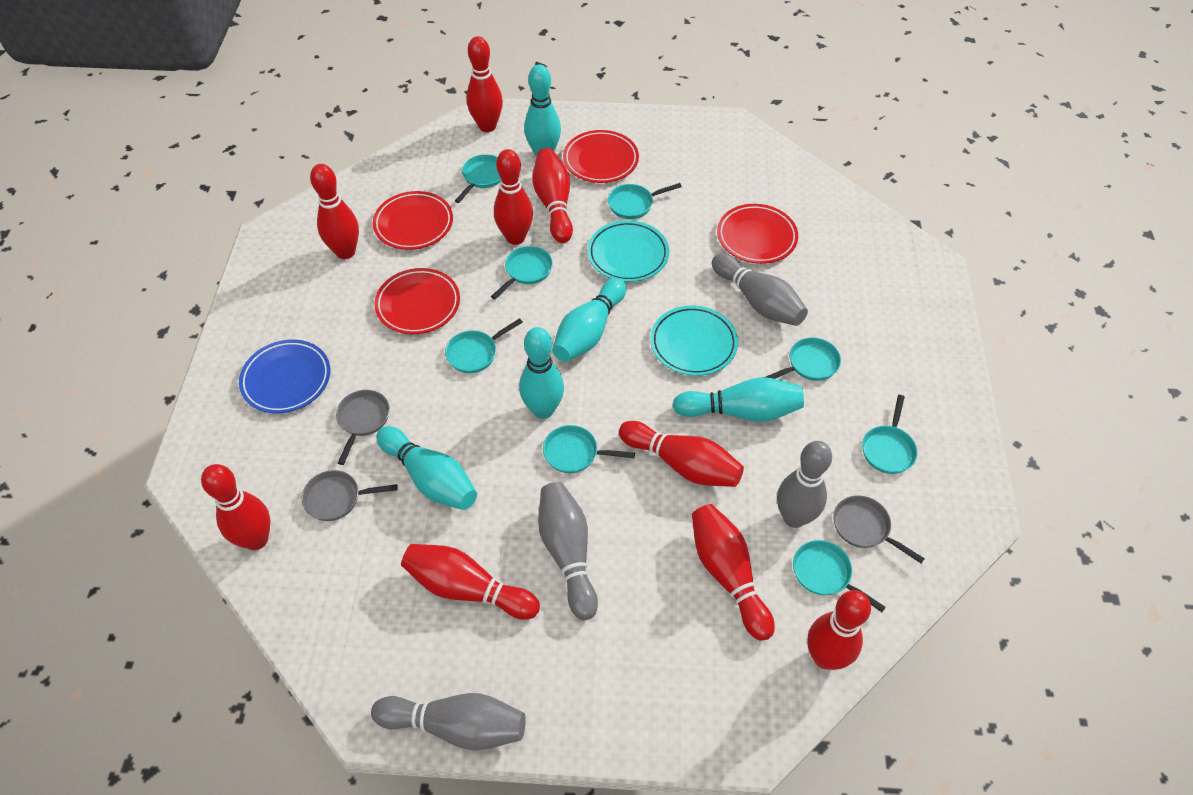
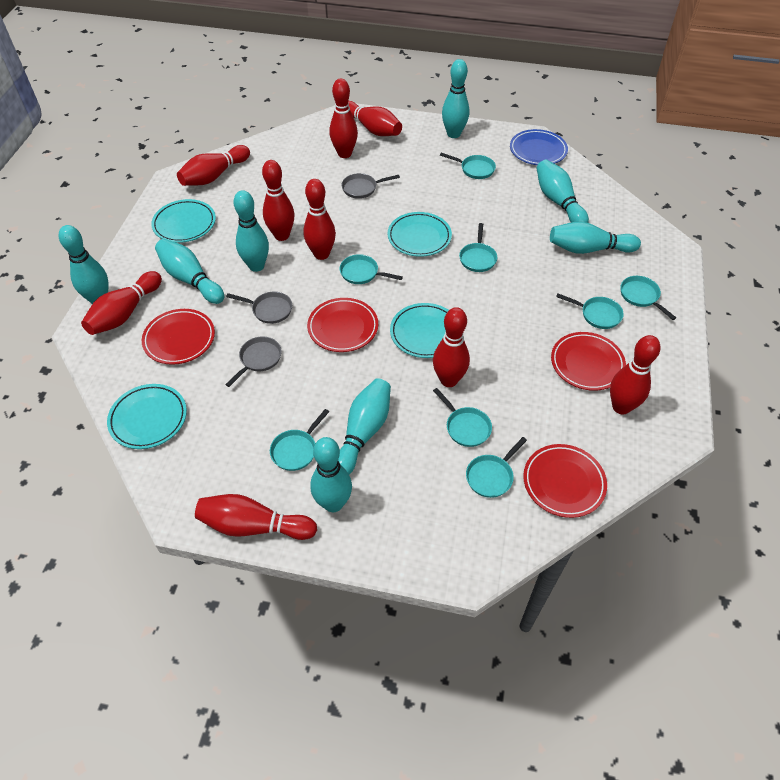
grey bowling pin: 4 -> 0
turquoise bowling pin: 5 -> 8
turquoise plate: 2 -> 4

